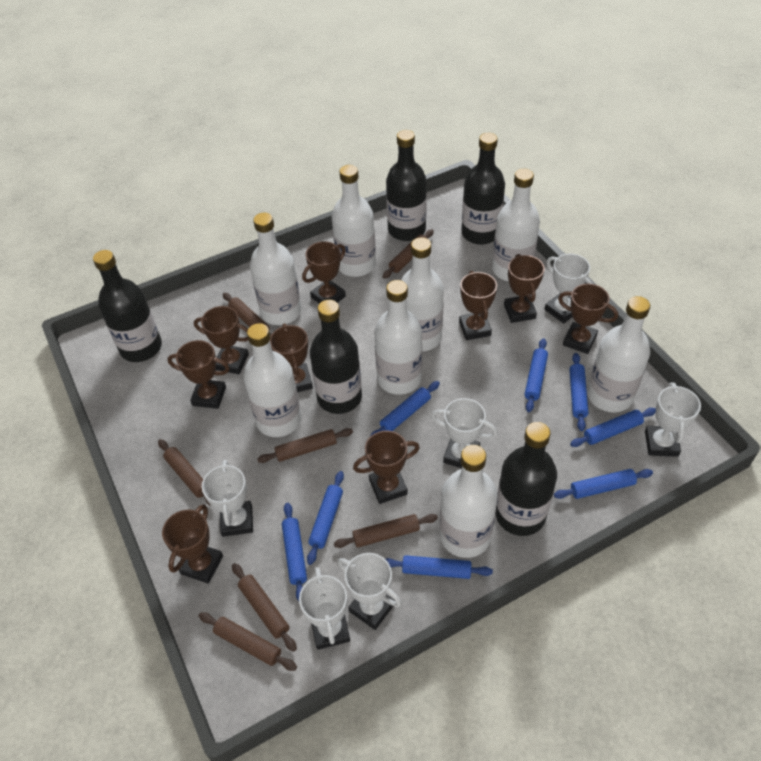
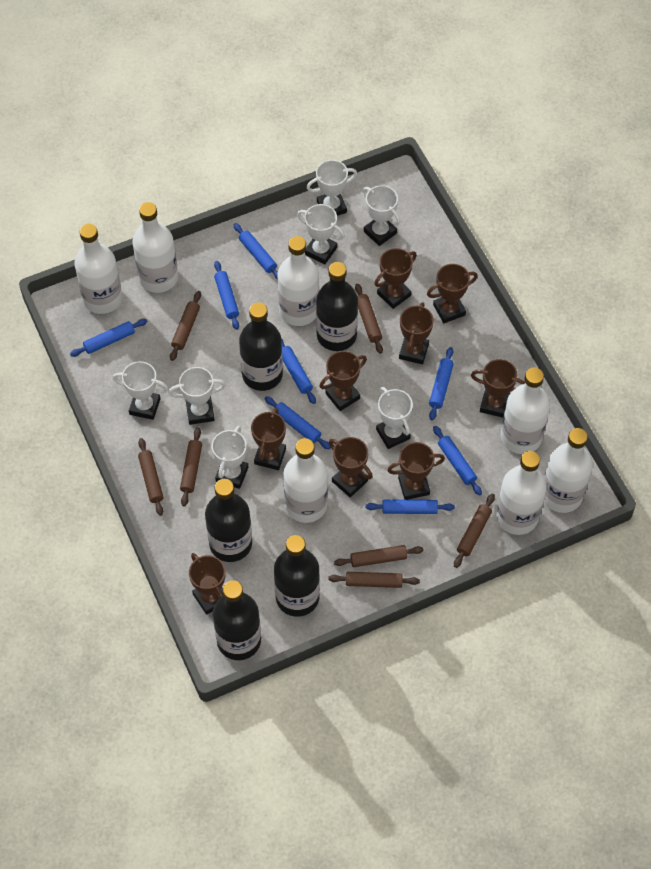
white bottle: 8 -> 7
white trophy: 6 -> 7

